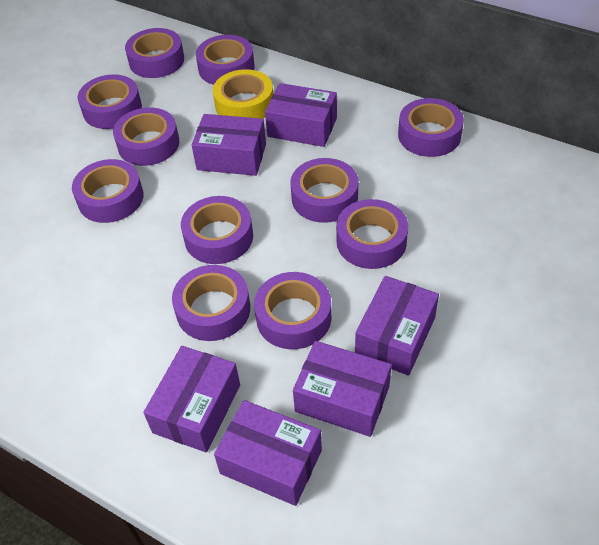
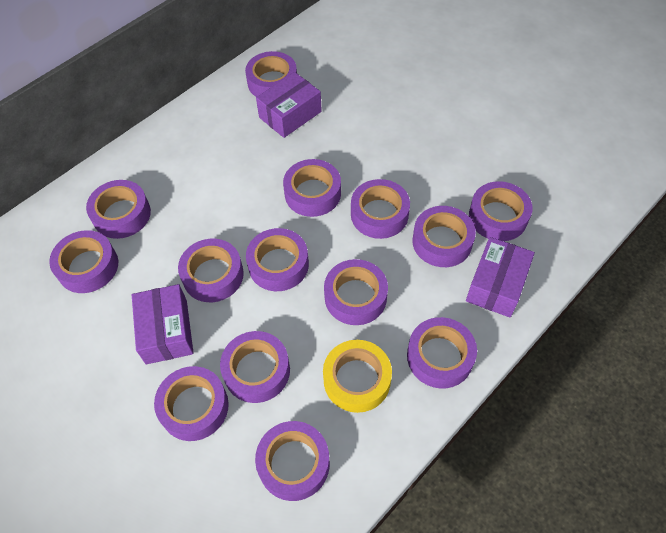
purple box: 6 -> 3
purple tape: 11 -> 14

